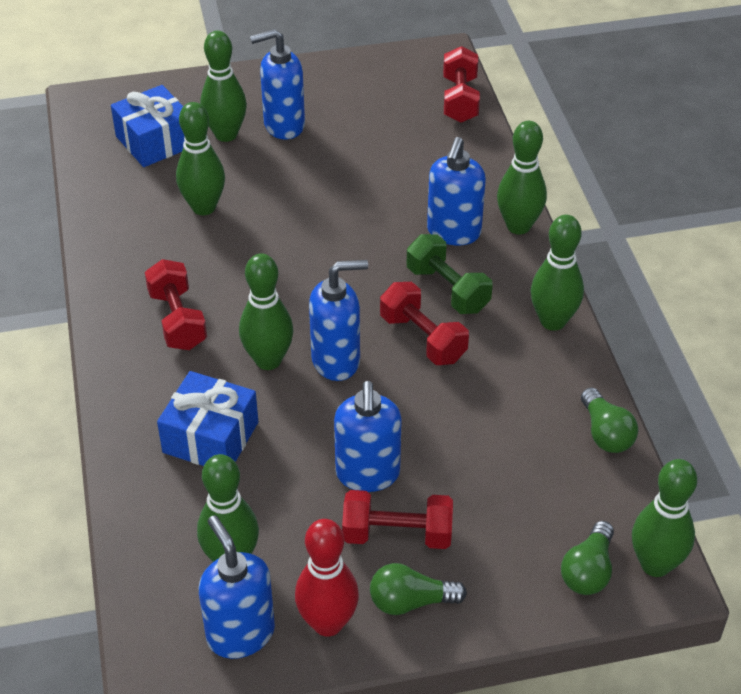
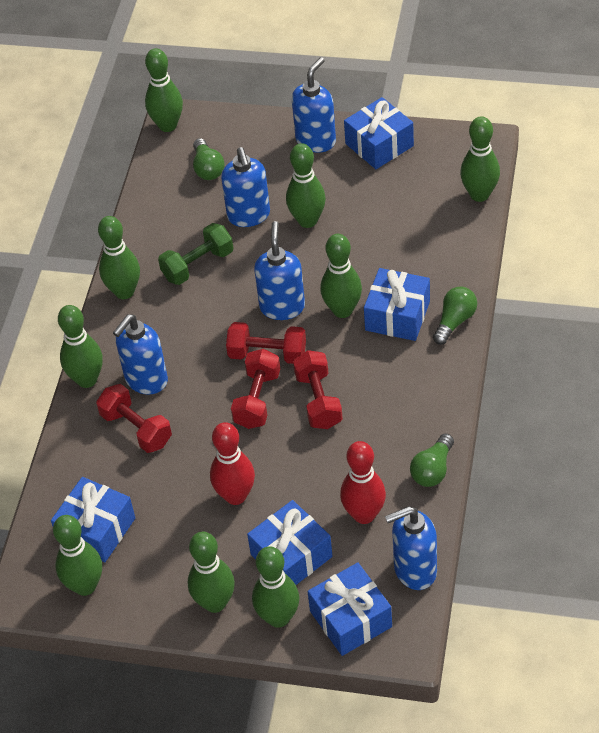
blue gift: 2 -> 5
green bowling pin: 7 -> 9
red bowling pin: 1 -> 2

